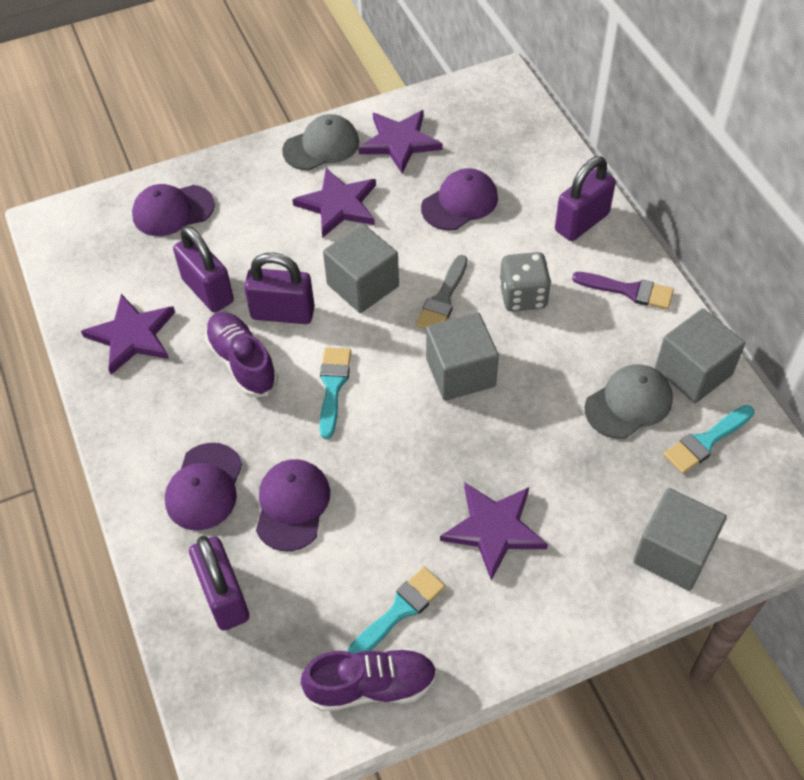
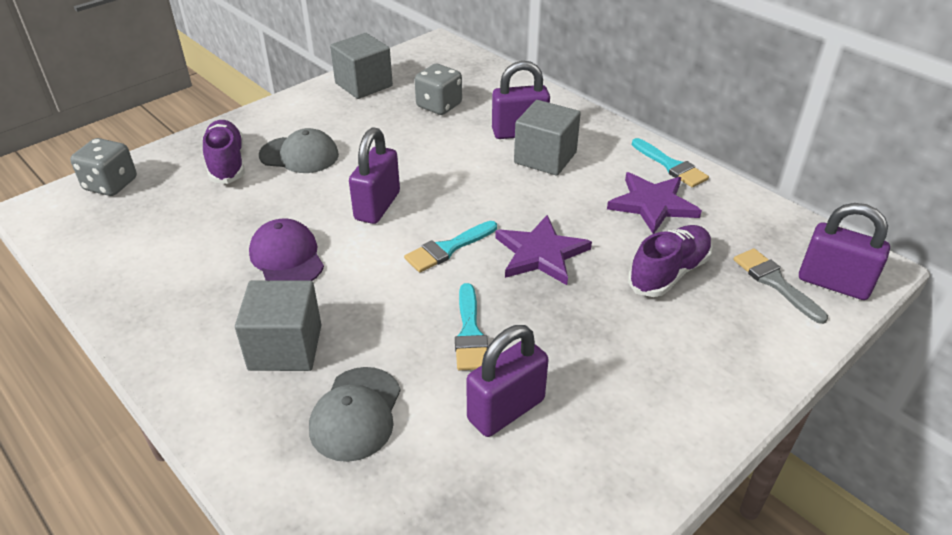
grey cube: 4 -> 3
grey dice: 1 -> 2
purple brush: 1 -> 0
purple cap: 4 -> 1
purple star: 4 -> 2

